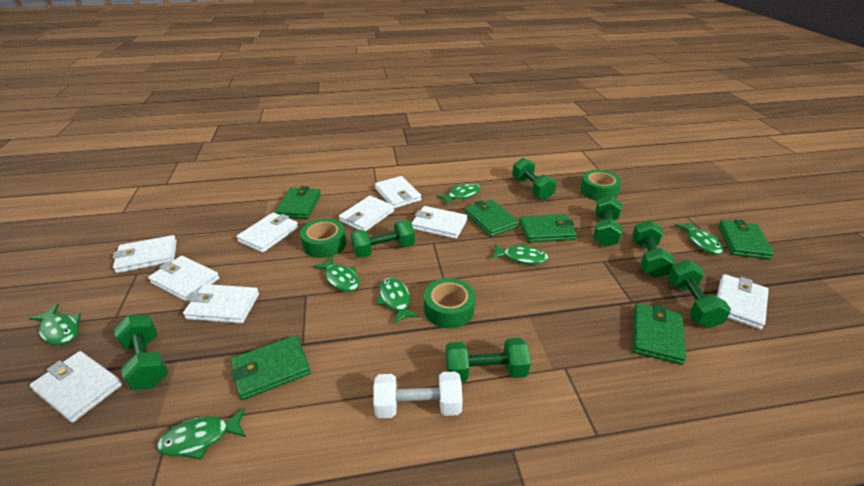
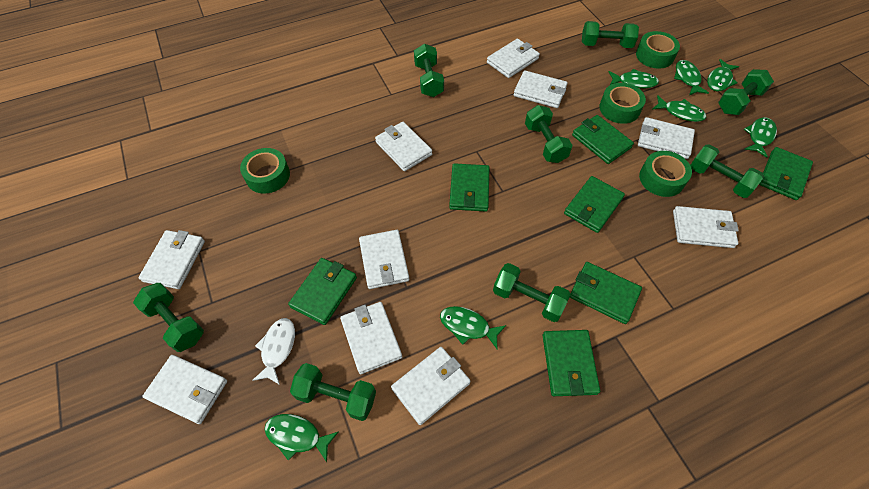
green dumbbell: 7 -> 8
green tape: 3 -> 4
green wallet: 6 -> 7
white dumbbell: 1 -> 0
white fish: 0 -> 1
white wallet: 9 -> 10

